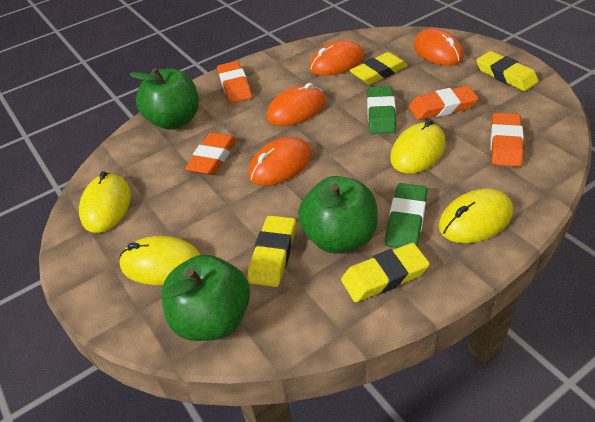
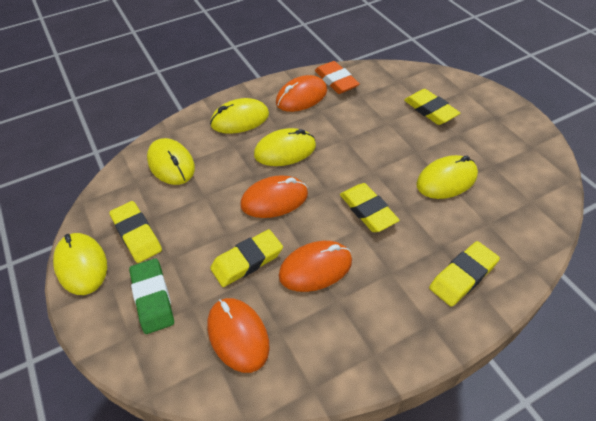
green apple: 3 -> 0
green eraser: 2 -> 1
orange eraser: 4 -> 1
yellow eraser: 4 -> 5
yellow mouse: 4 -> 5

